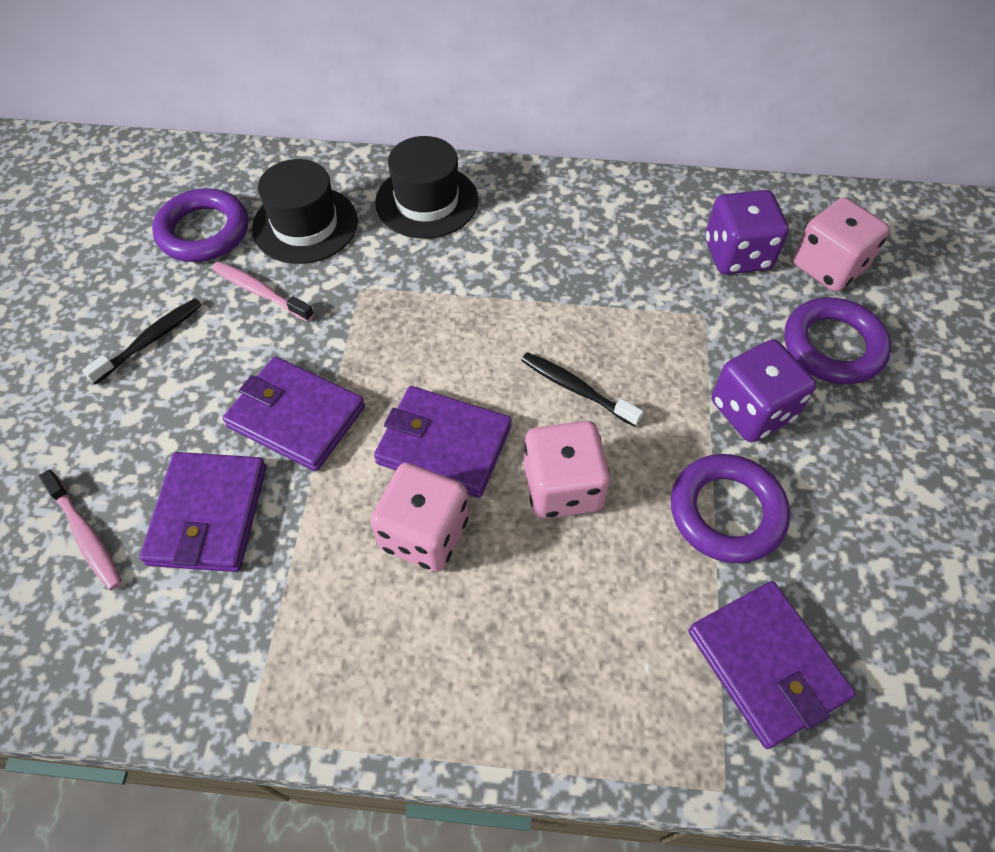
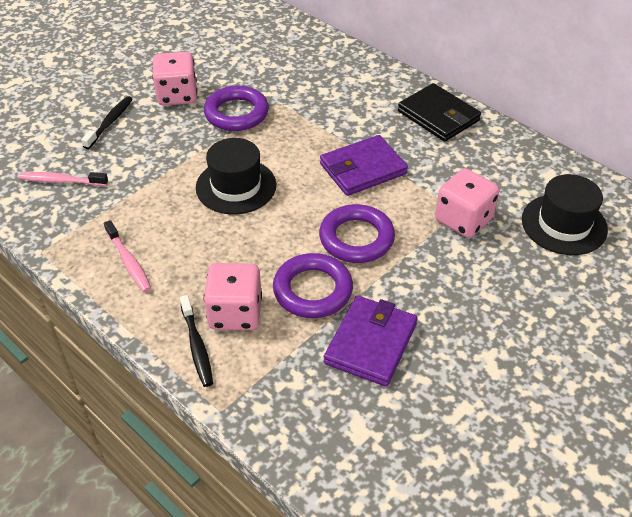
black wallet: 0 -> 1
purple dice: 2 -> 0
purple wallet: 4 -> 2

